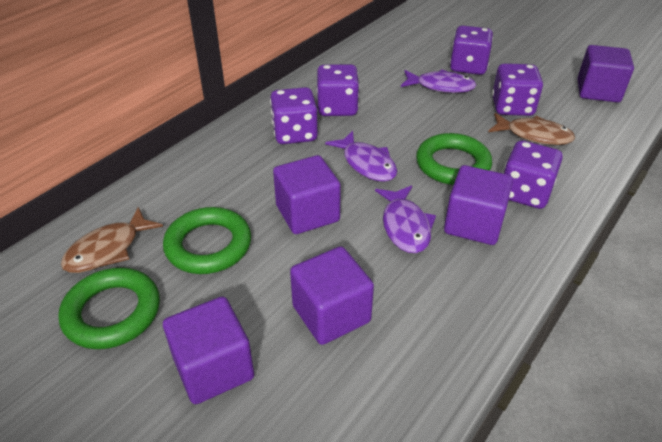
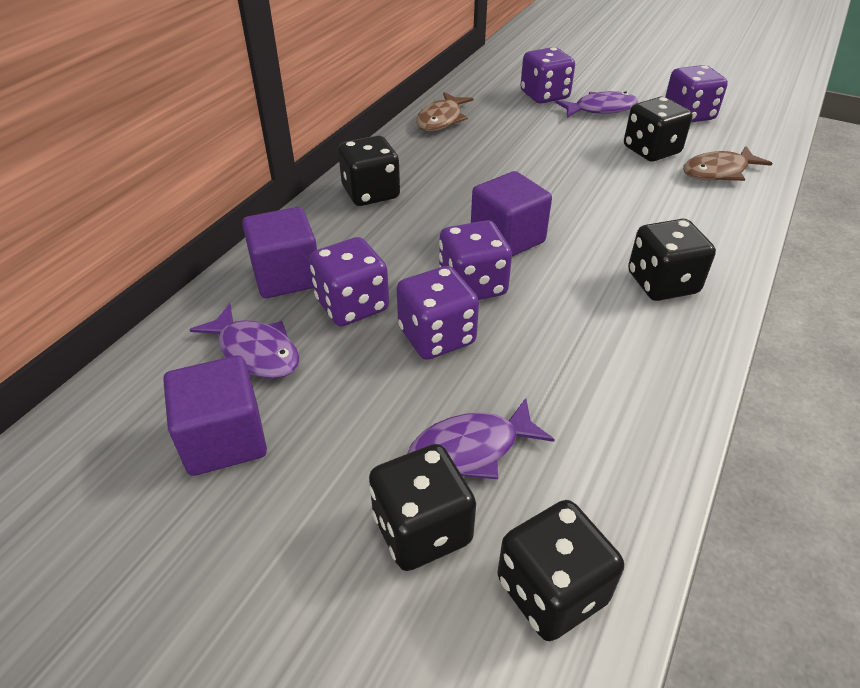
black dice: 0 -> 5
green ring: 3 -> 0
purple cube: 5 -> 3

